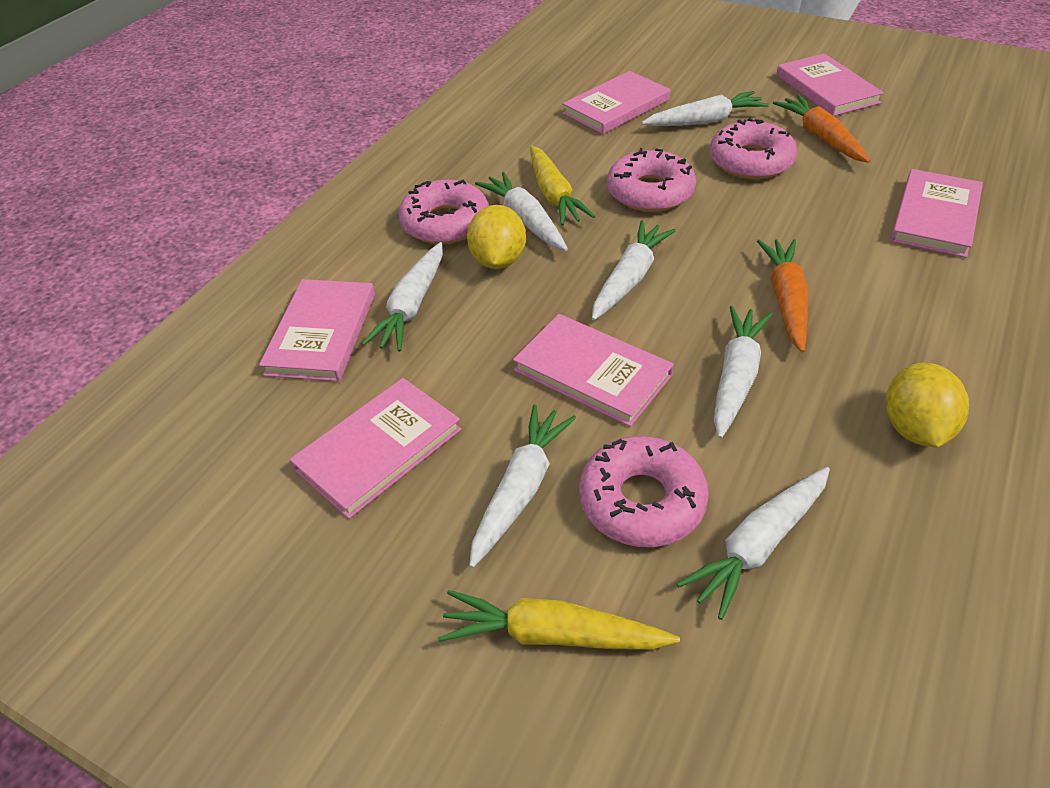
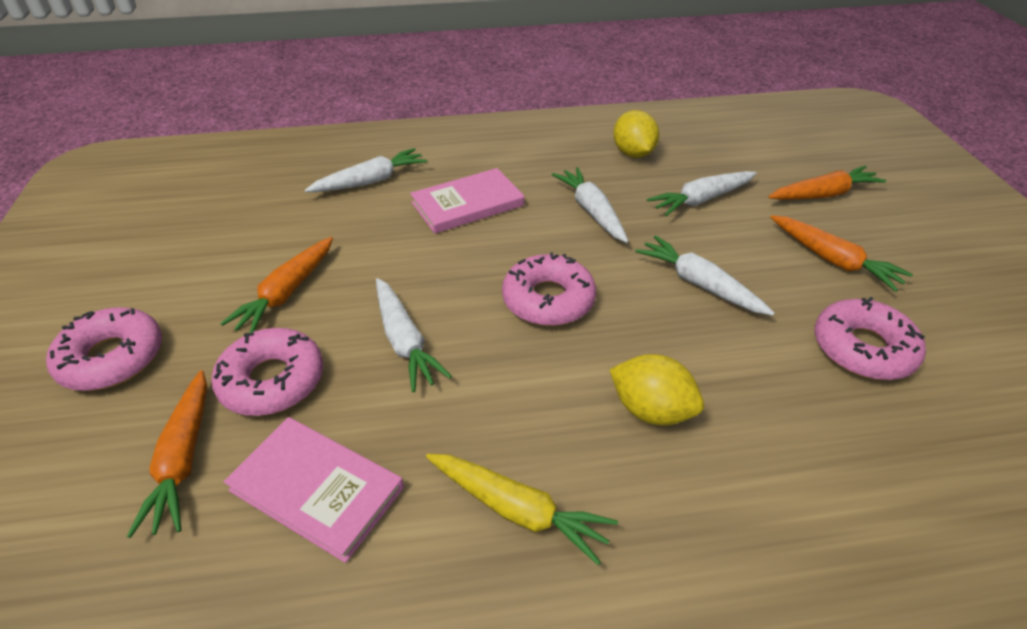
orange carrot: 2 -> 4
pink book: 6 -> 2
white carrot: 7 -> 5
yellow carrot: 2 -> 1

